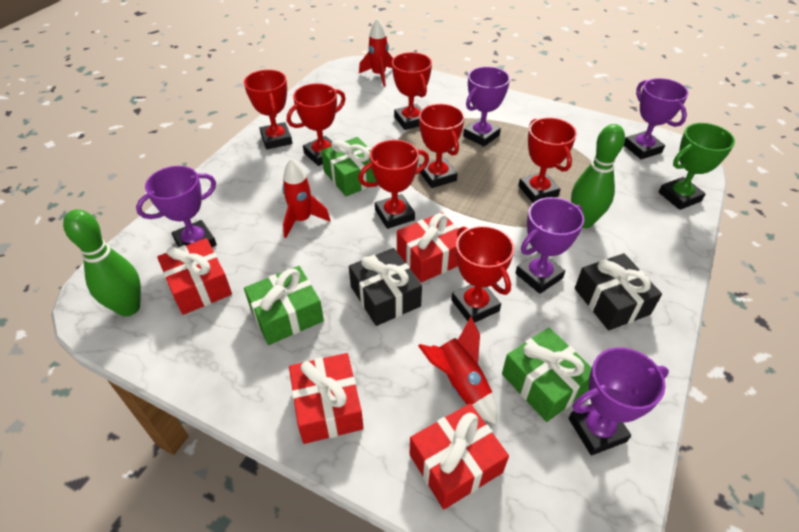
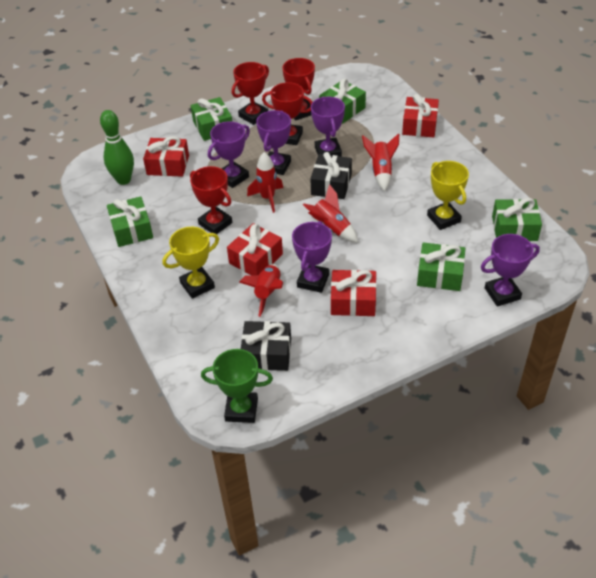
green bowling pin: 2 -> 1
green gift: 3 -> 5
red rocket: 3 -> 4
red trophy: 7 -> 4
yellow trophy: 0 -> 2

